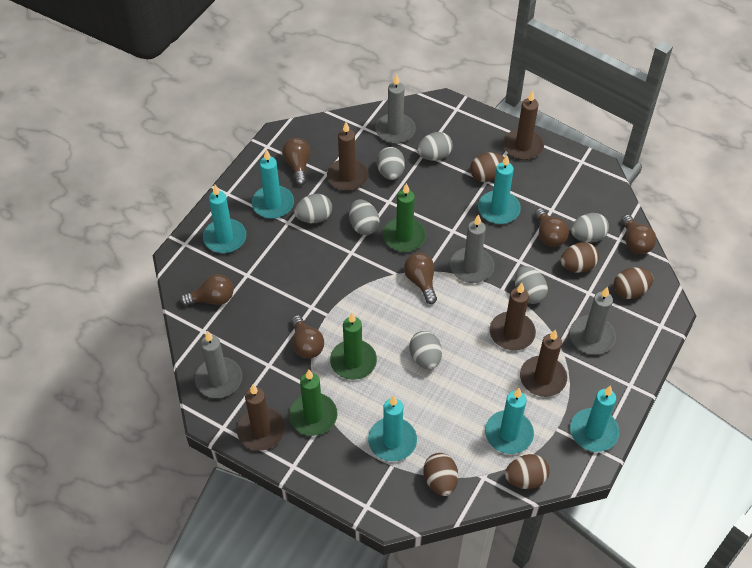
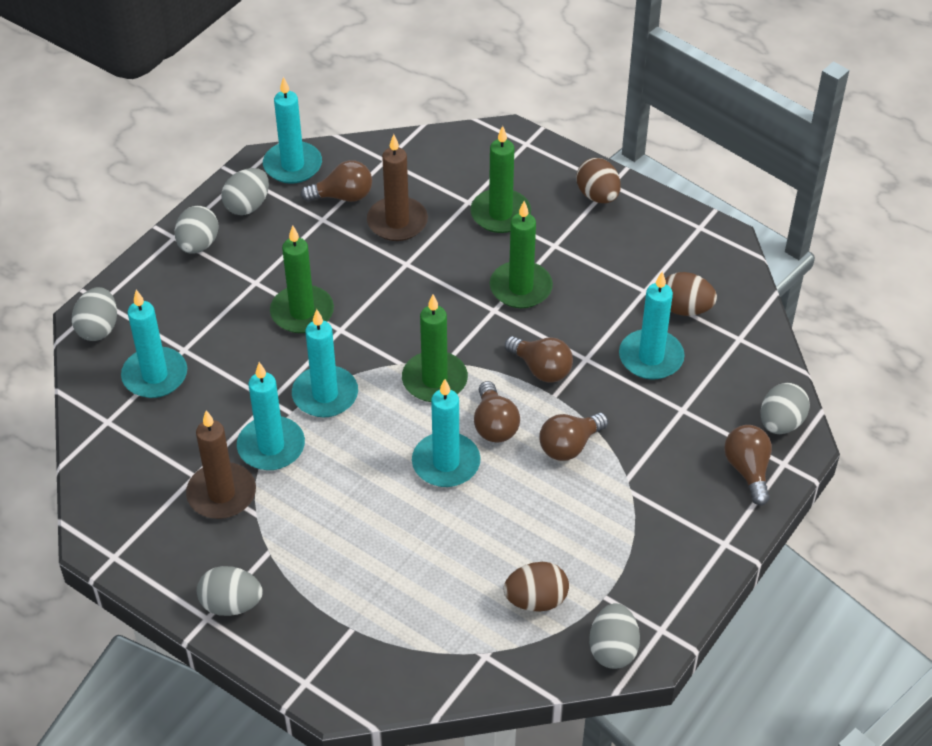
brown candle: 5 -> 2
brown egg: 5 -> 3
brown light bulb: 6 -> 5
green candle: 3 -> 4
grey candle: 4 -> 0
grey egg: 7 -> 6

